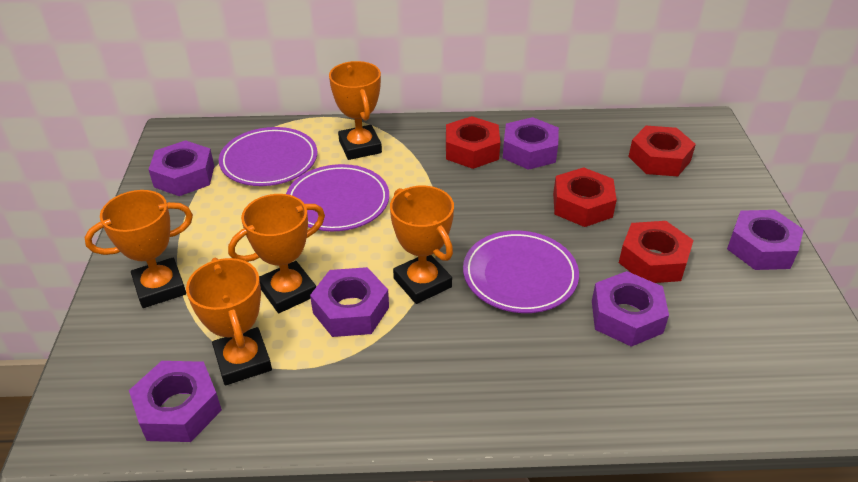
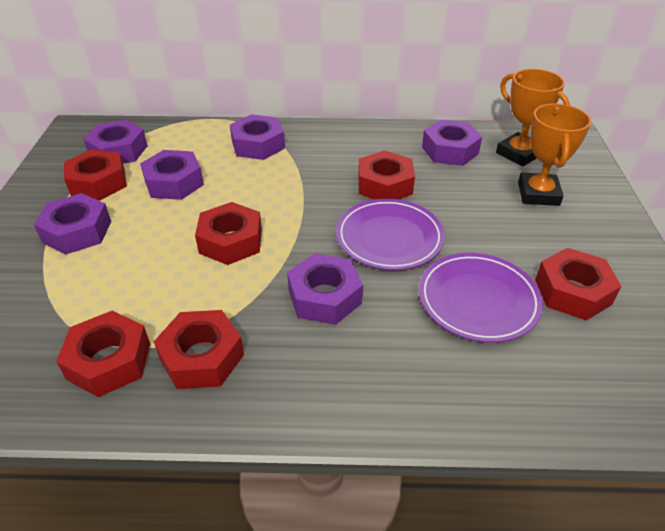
orange trophy: 5 -> 2
purple plate: 3 -> 2
red nut: 4 -> 6

